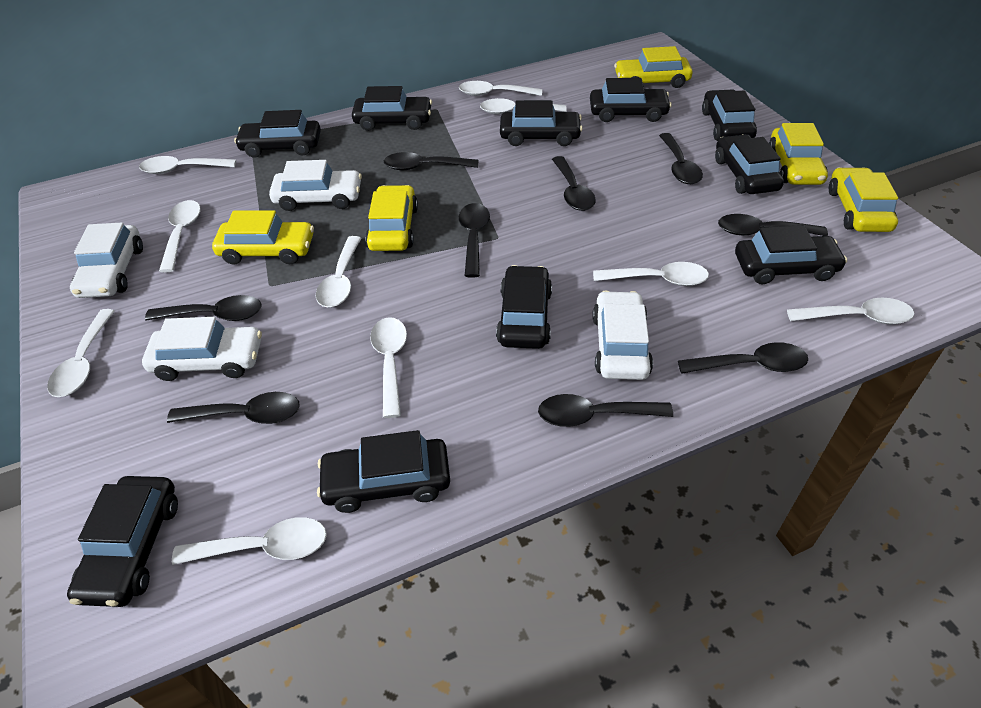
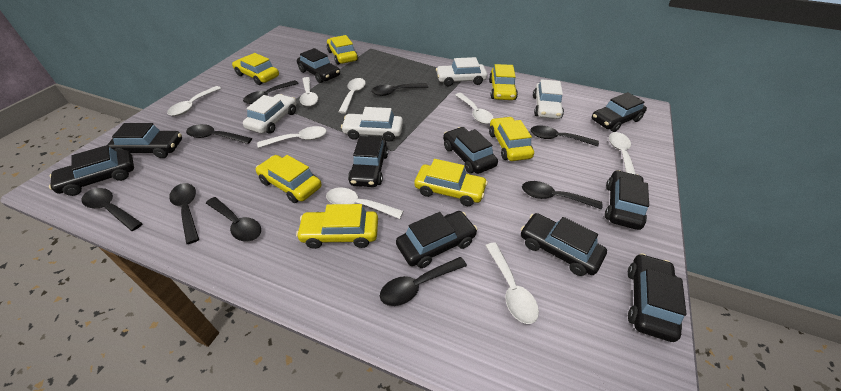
white spoon: 10 -> 8
yellow car: 5 -> 7

